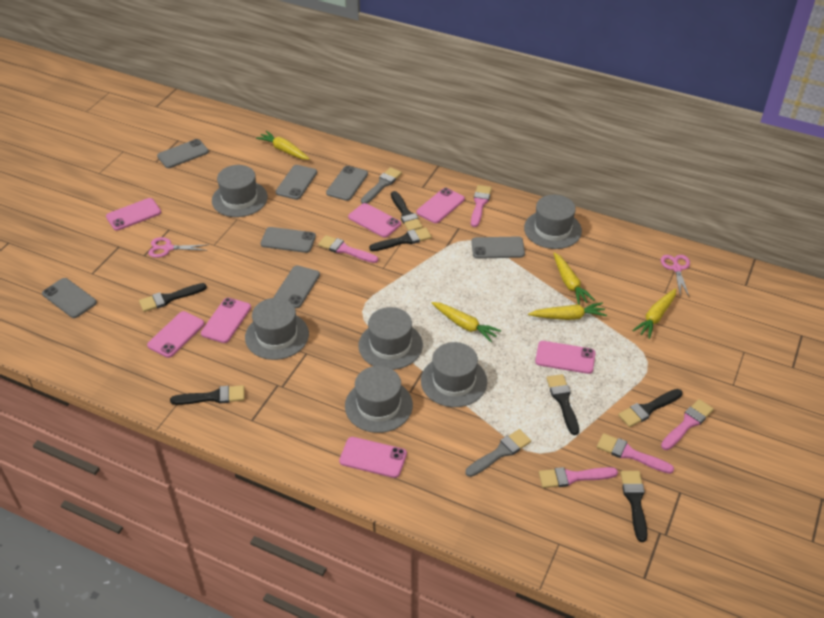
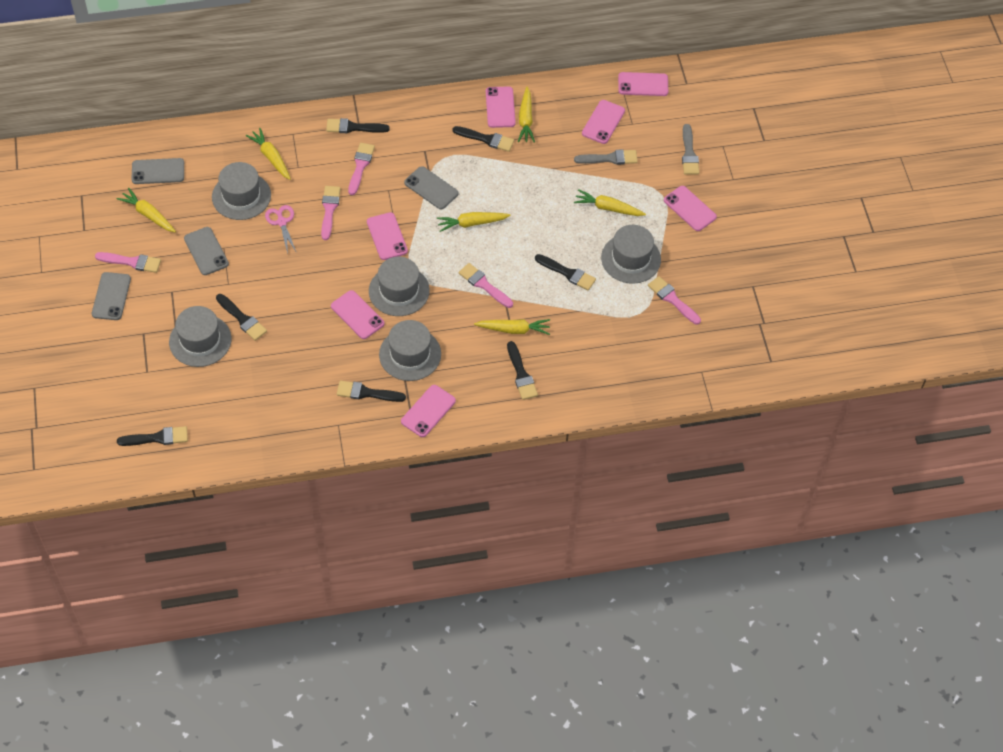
grey hat: 6 -> 5
grey phone: 7 -> 4
pink scissors: 2 -> 1
yellow carrot: 5 -> 6

